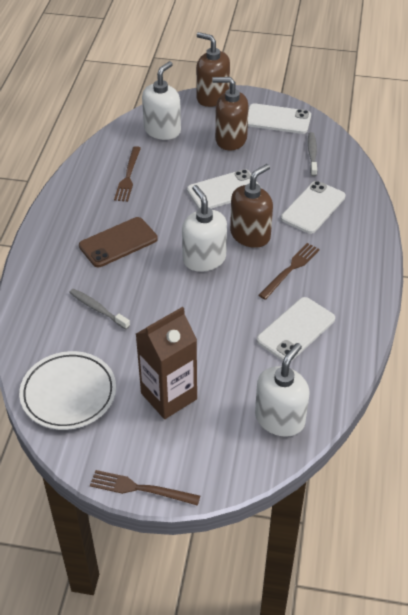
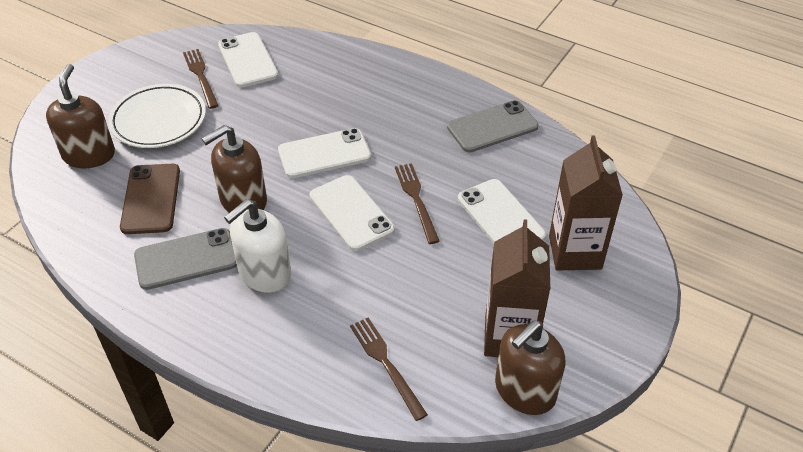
brown carton: 1 -> 2
grey phone: 0 -> 2
grey toothbrush: 2 -> 0
white soap dispenser: 3 -> 1

